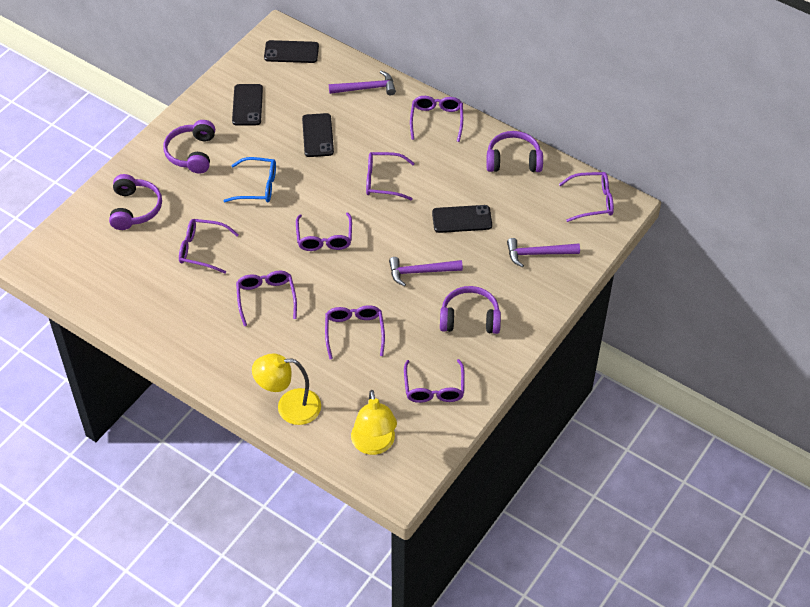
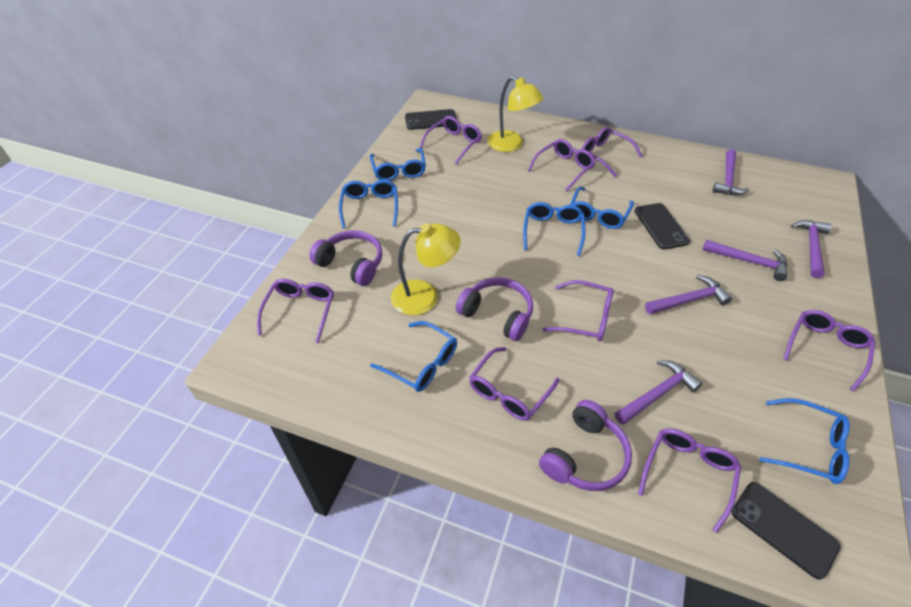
black phone: 4 -> 3
blue glasses: 1 -> 6
purple hammer: 3 -> 5
purple headphones: 4 -> 3

